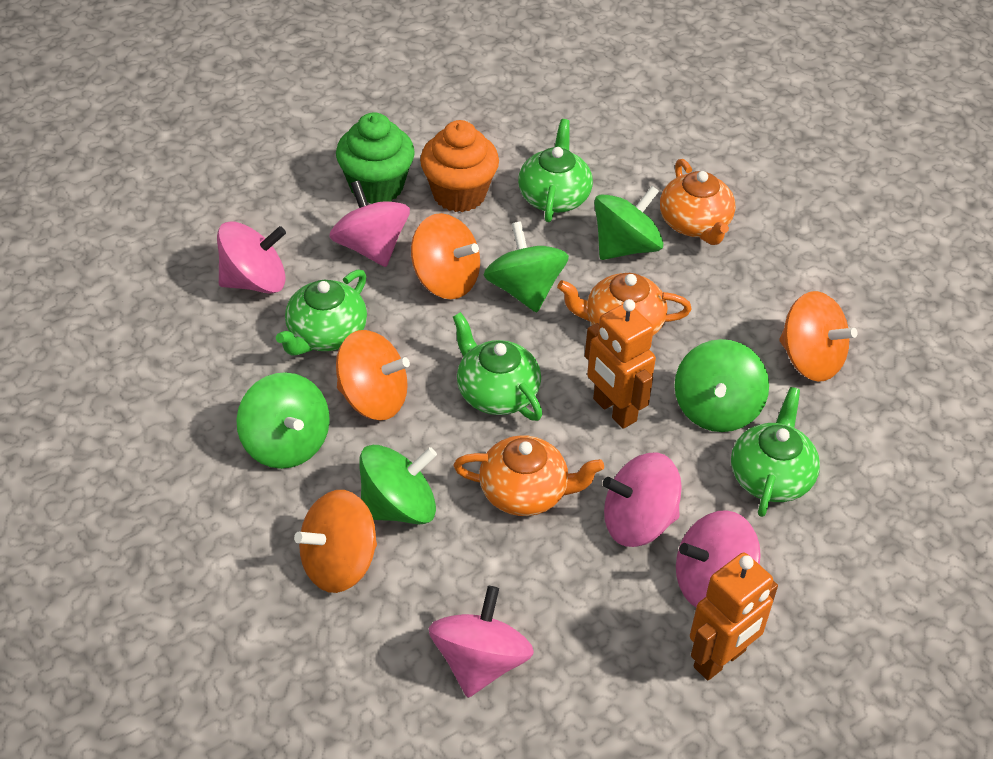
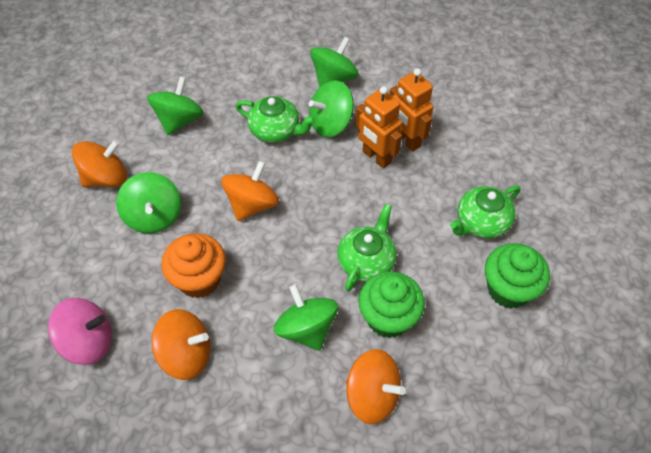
green cupcake: 1 -> 2
green teapot: 4 -> 3
orange teapot: 3 -> 0
pink spinning top: 5 -> 1

